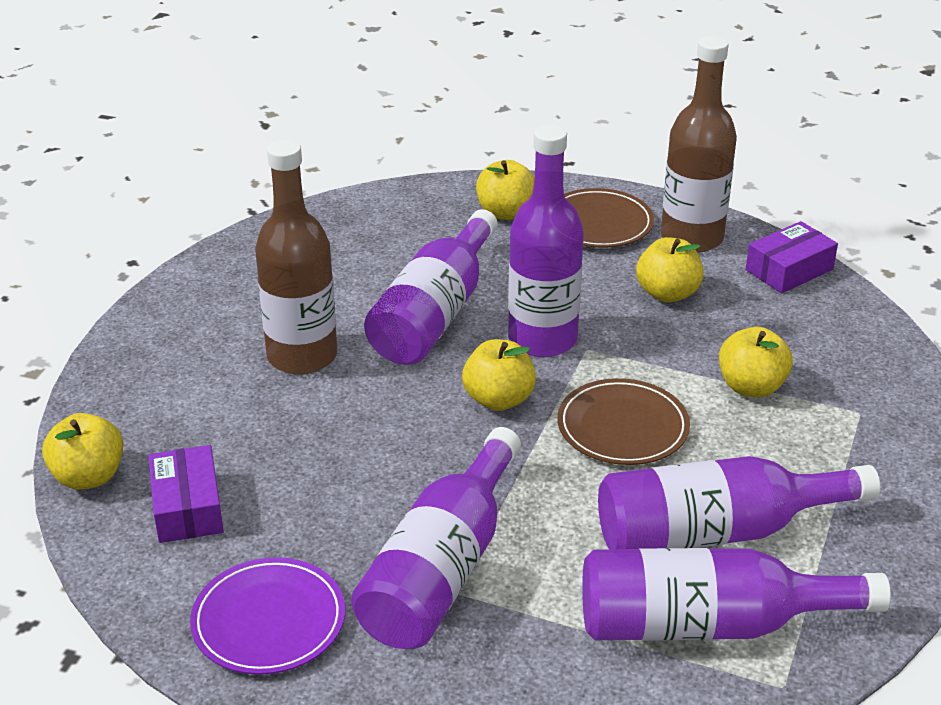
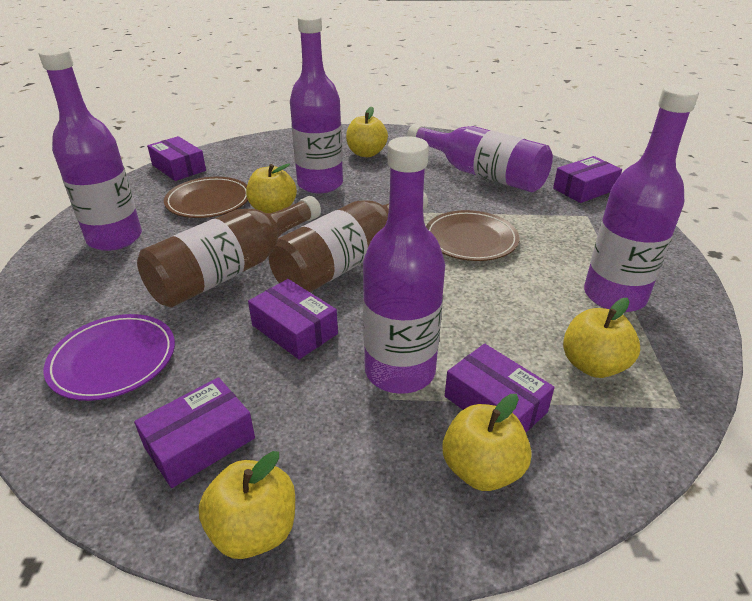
purple box: 2 -> 5

